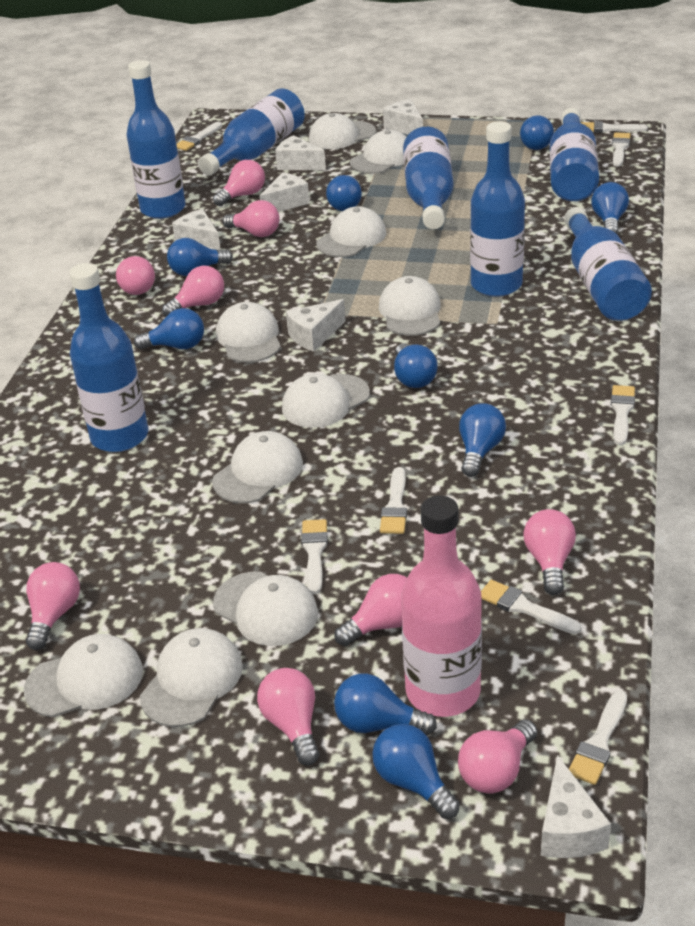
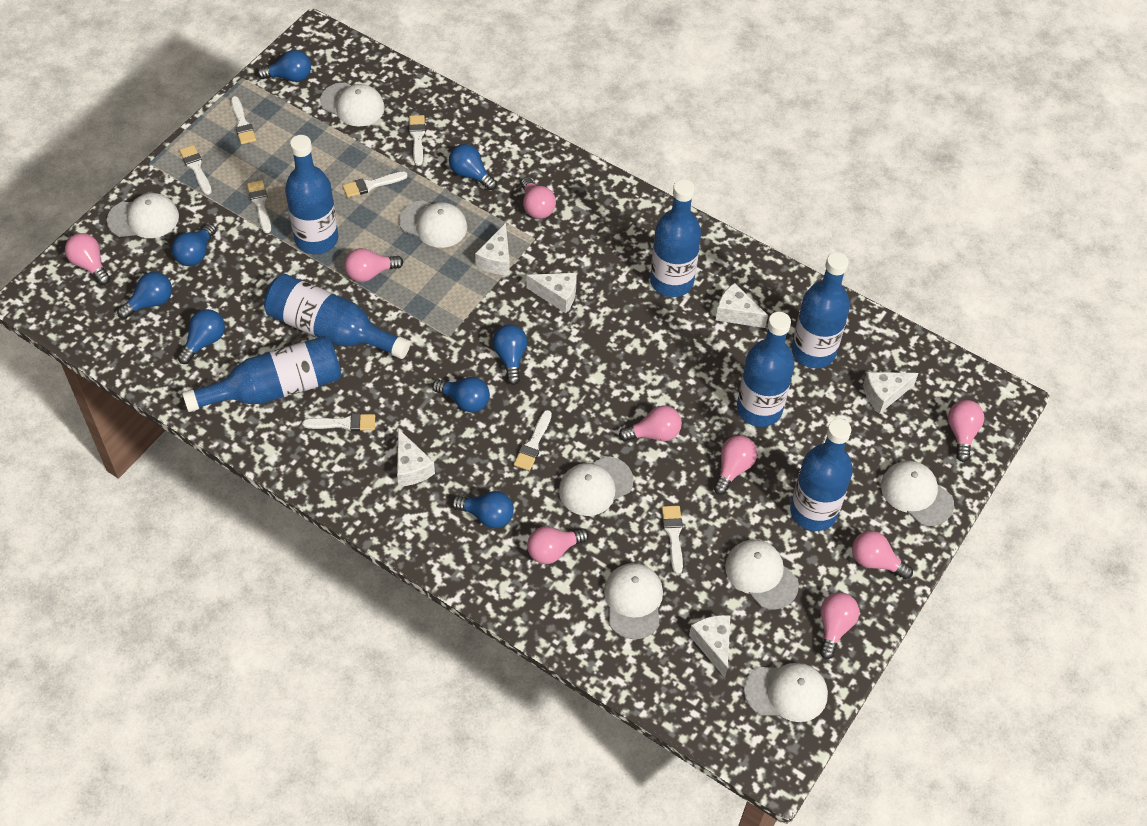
blue light bulb: 9 -> 8
pink bottle: 1 -> 0
white cap: 10 -> 8

